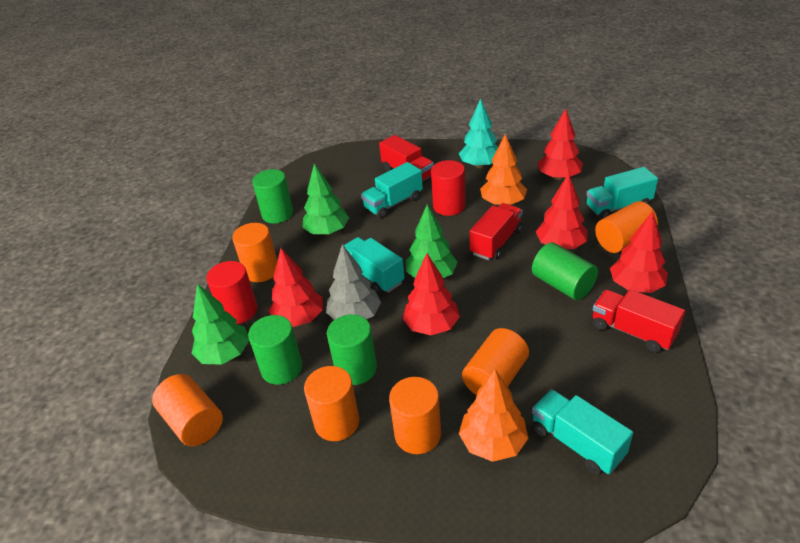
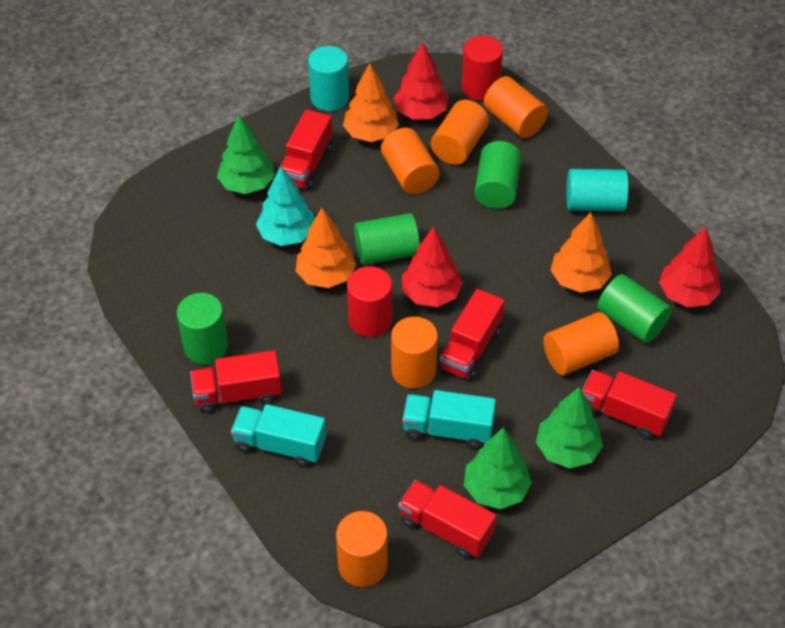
grey tree: 1 -> 0
orange tree: 2 -> 3
red tree: 5 -> 3
red truck: 3 -> 5
turquoise cylinder: 0 -> 2
turquoise truck: 4 -> 2

